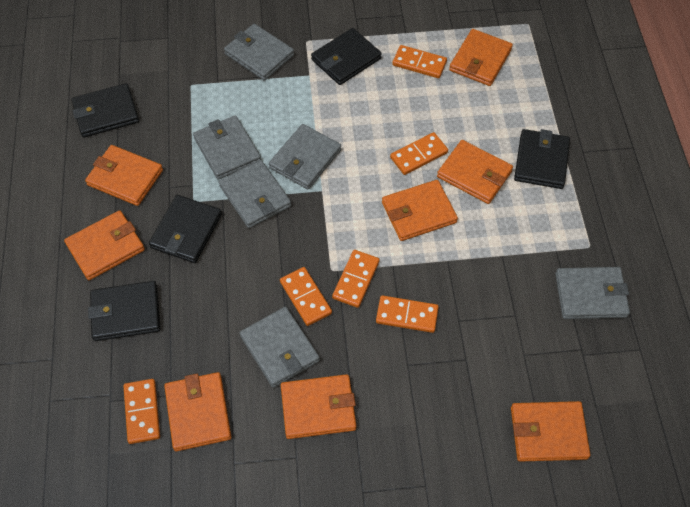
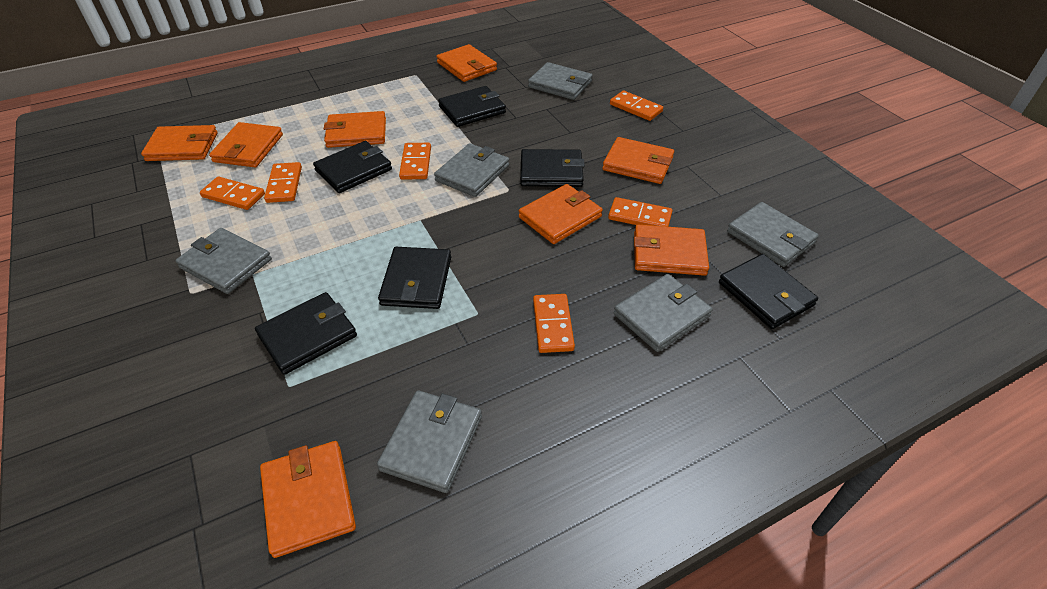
black wallet: 5 -> 6

